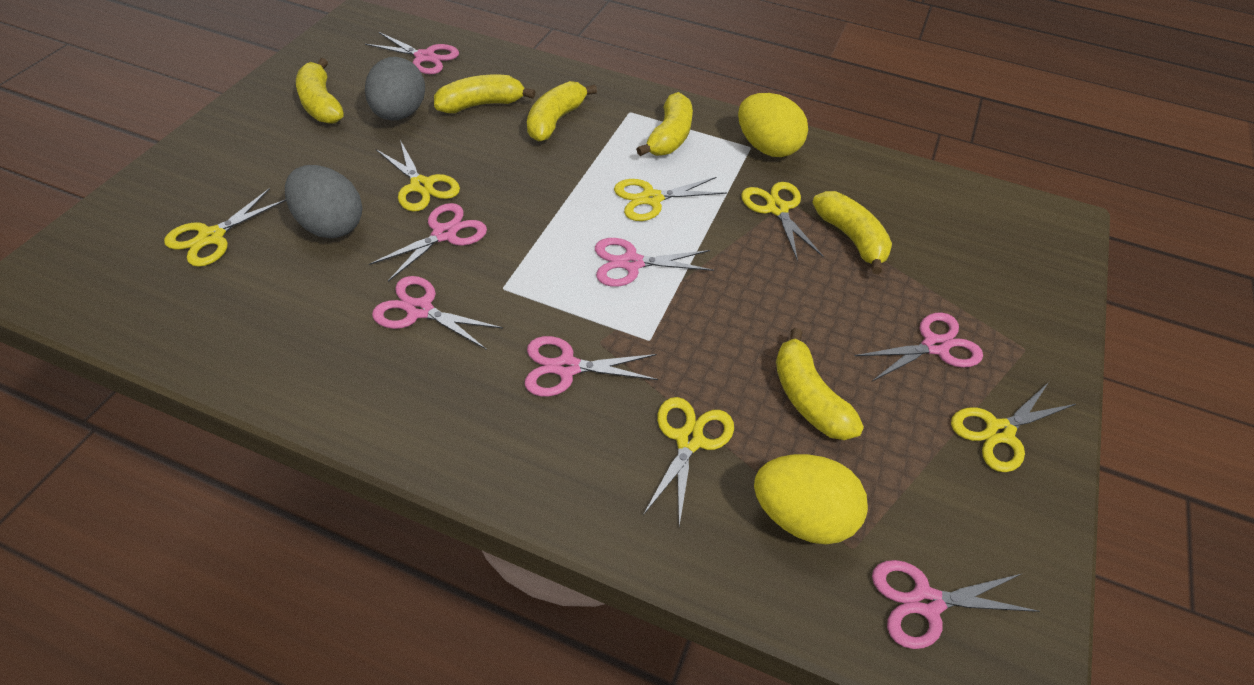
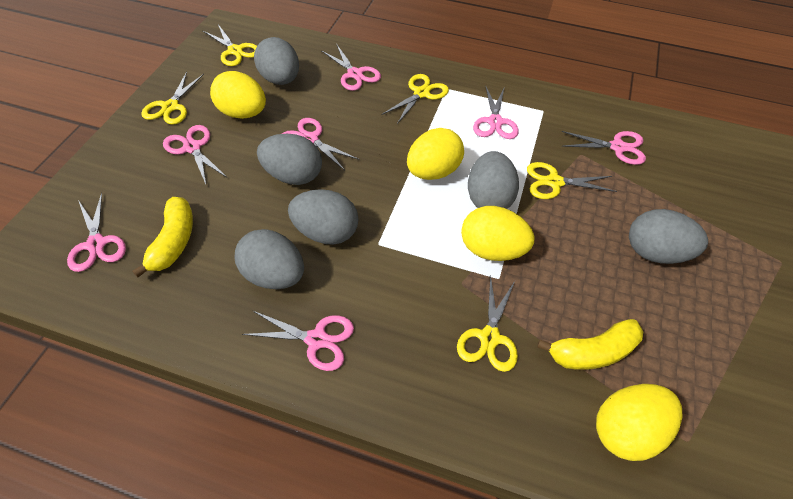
grey egg: 2 -> 6
yellow banana: 6 -> 2
yellow egg: 2 -> 4
yellow scissors: 6 -> 5

